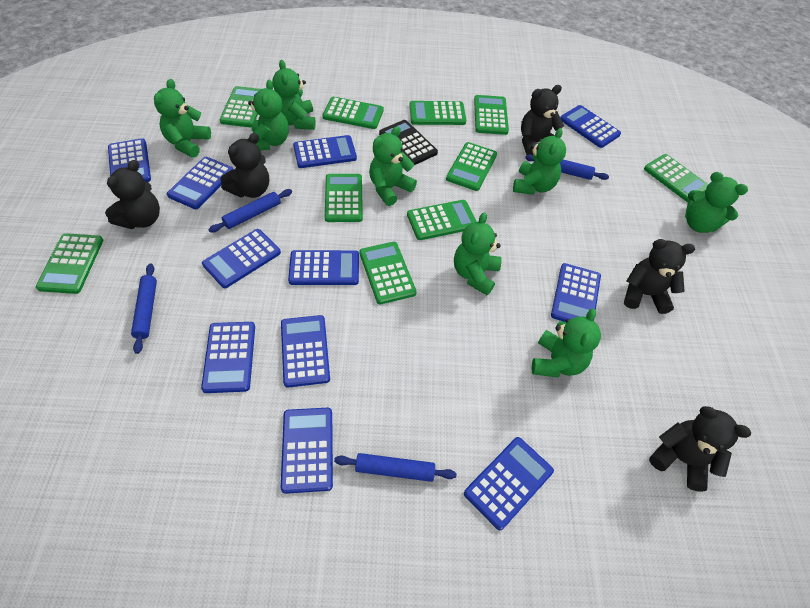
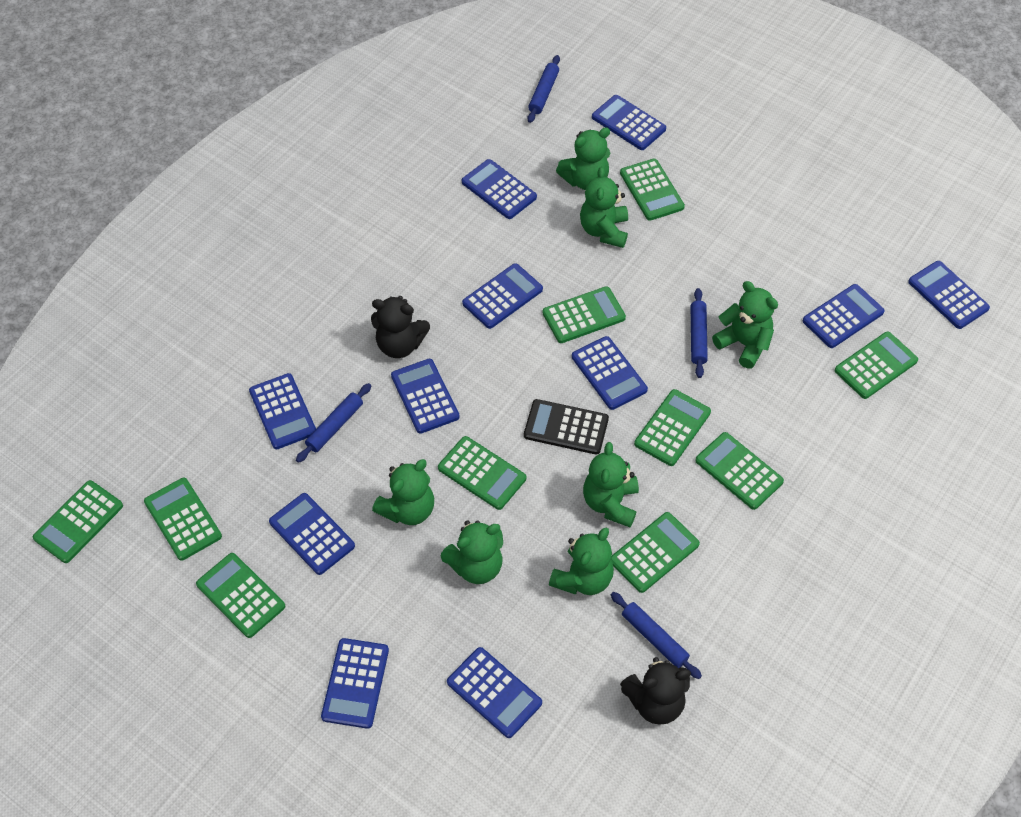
black teddy bear: 5 -> 2
green teddy bear: 8 -> 7

